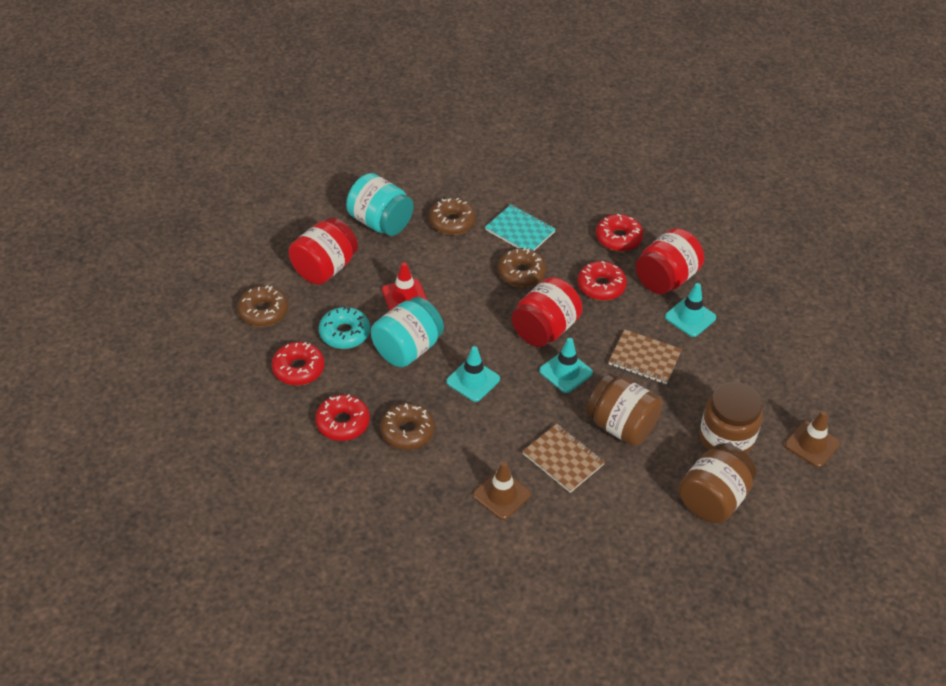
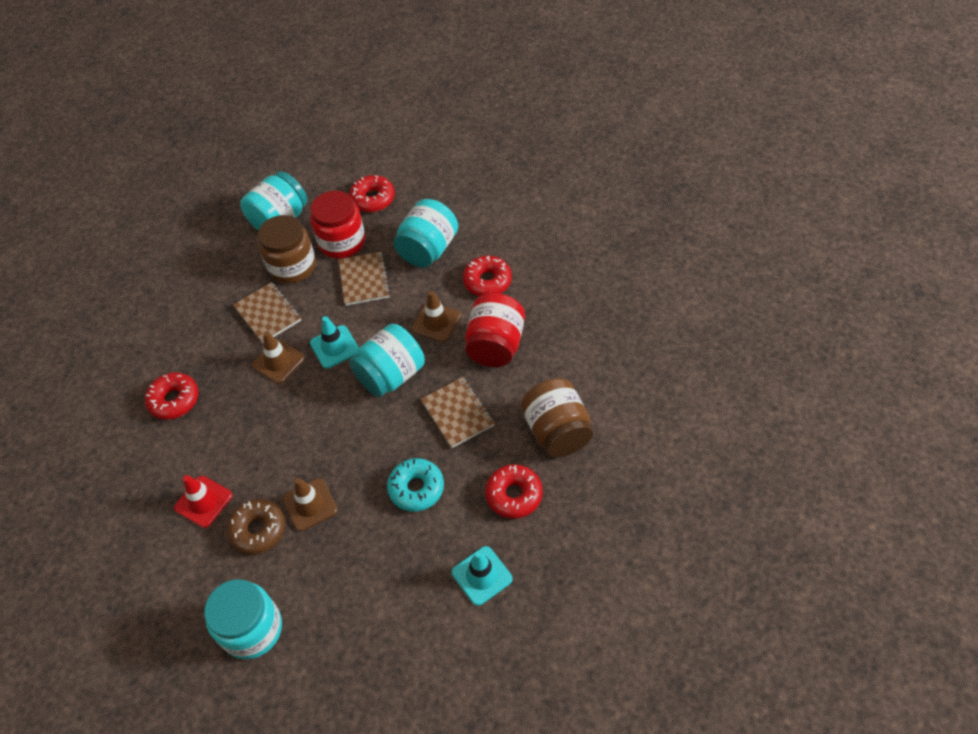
brown donut: 4 -> 1
brown jar: 3 -> 2
brown notebook: 2 -> 3
brown traffic cone: 2 -> 3
red jar: 3 -> 2
turquoise jar: 2 -> 4
turquoise notebook: 1 -> 0
turquoise traffic cone: 3 -> 2

